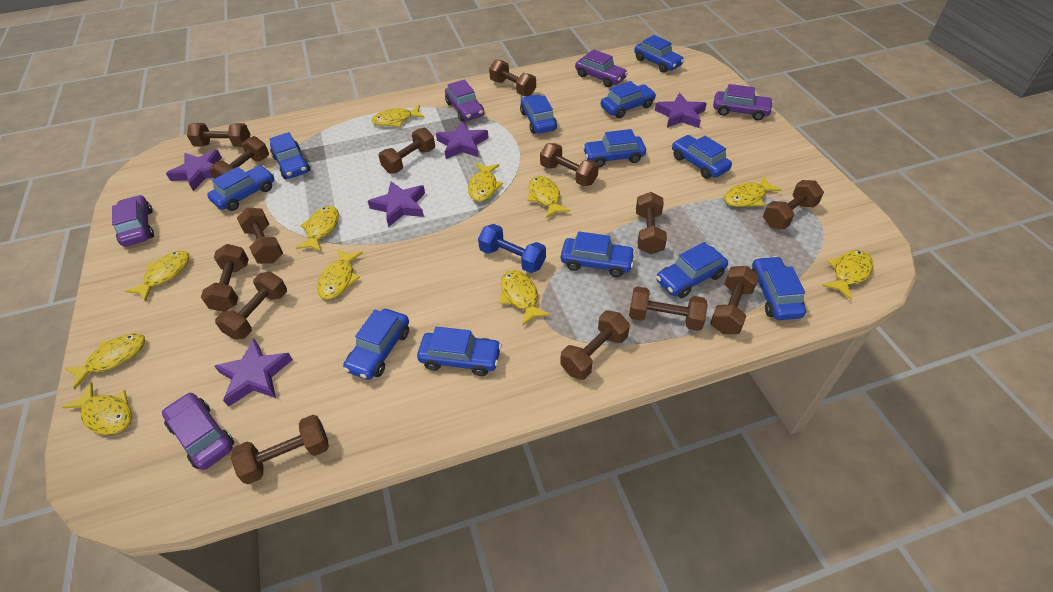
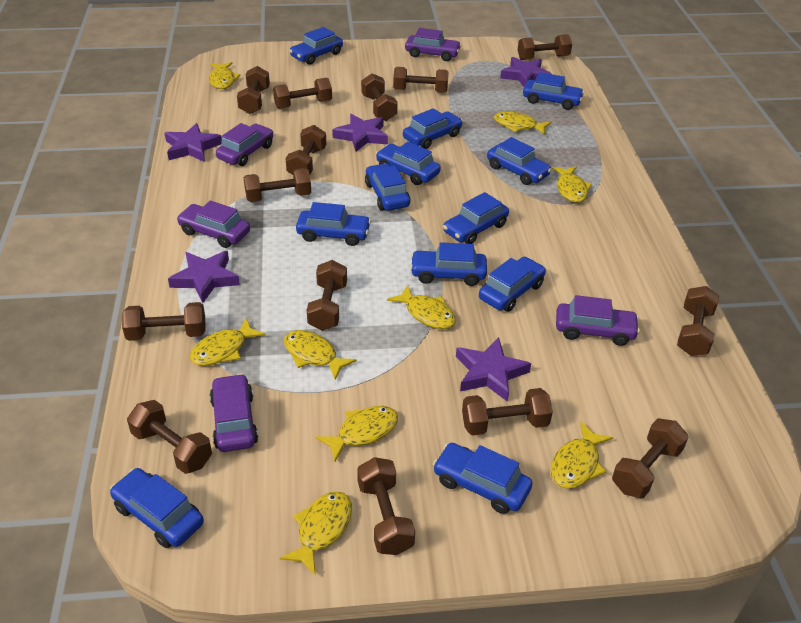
blue dumbbell: 1 -> 0
yellow fish: 11 -> 9

